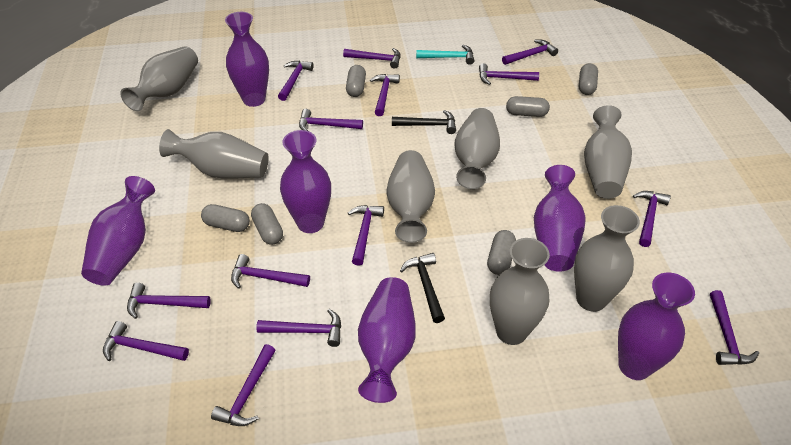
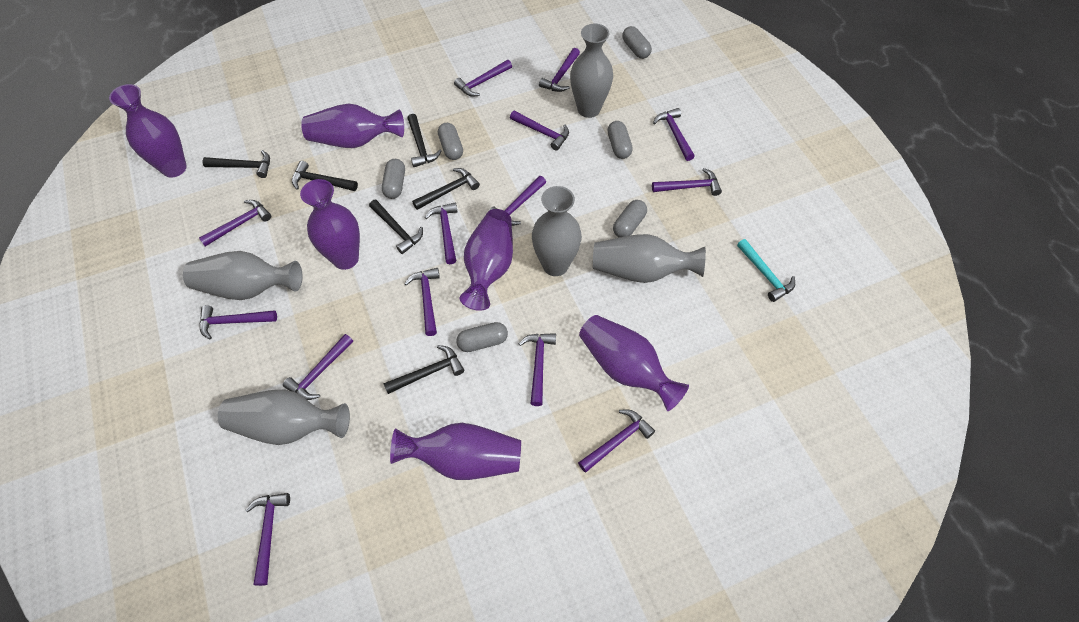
black hammer: 2 -> 6
grey vase: 7 -> 5

